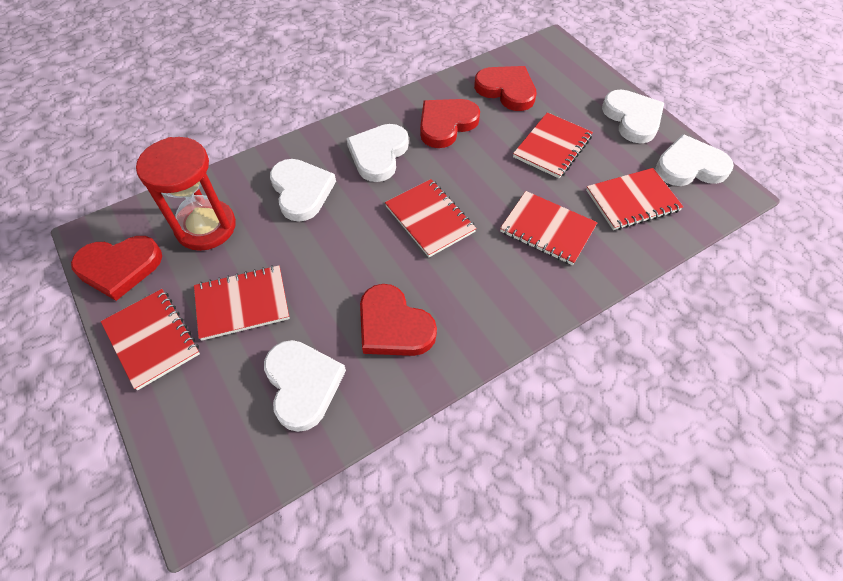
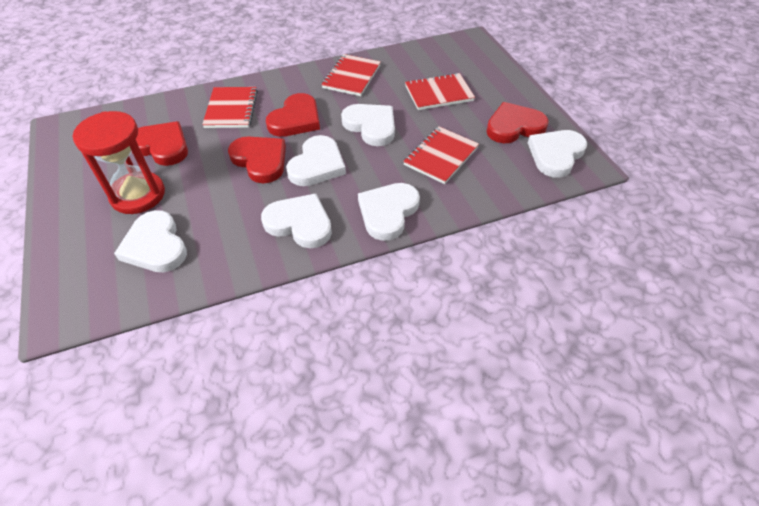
red notebook: 6 -> 4
white heart: 5 -> 6

